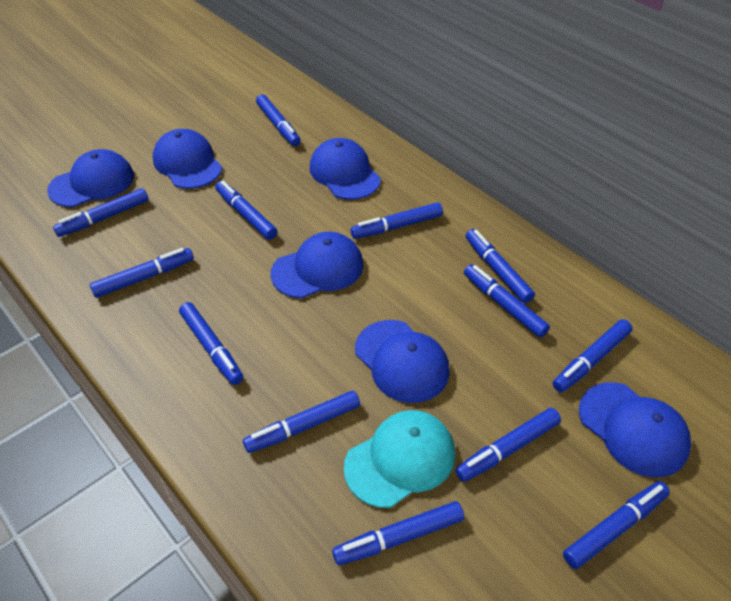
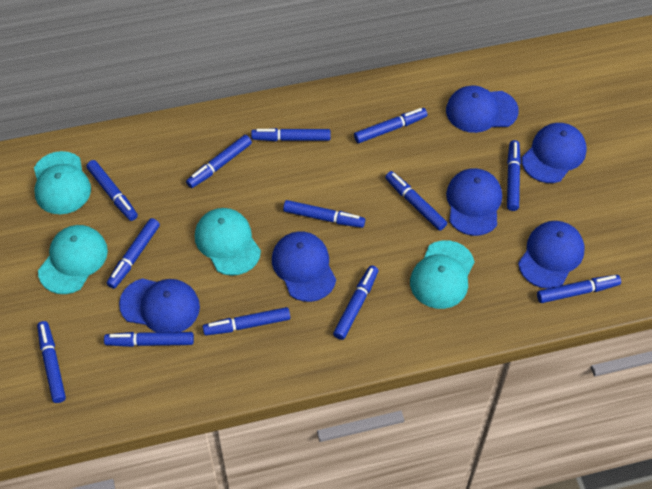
turquoise cap: 1 -> 4

